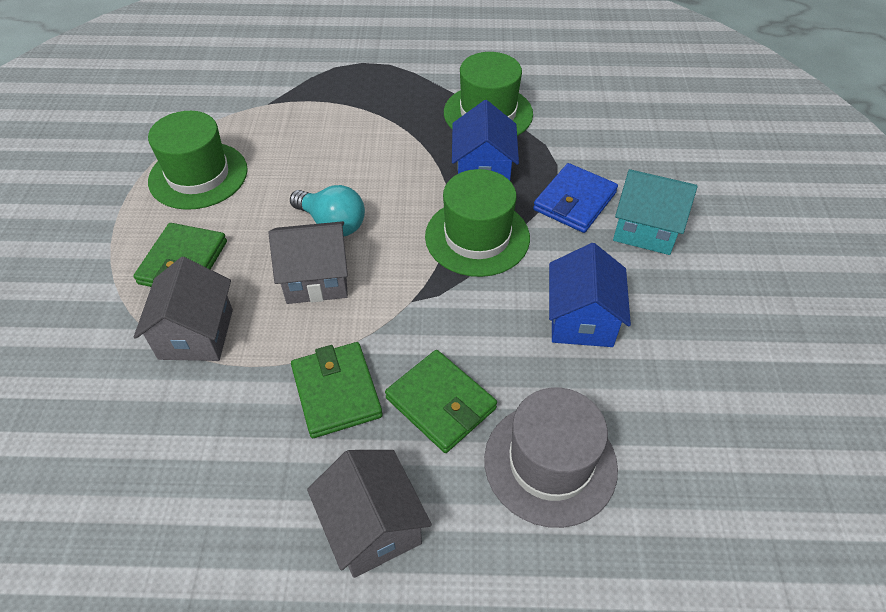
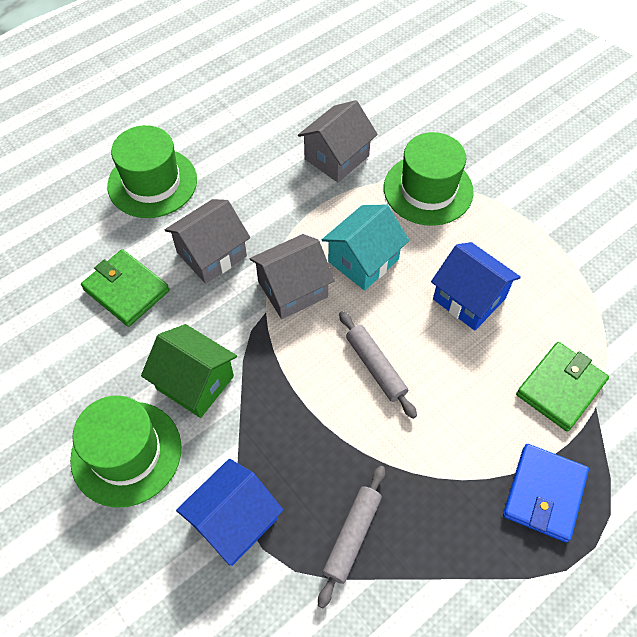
green house: 0 -> 1
green wallet: 3 -> 2
grey hat: 1 -> 0
grey rolling pin: 0 -> 2
turquoise light bulb: 1 -> 0

